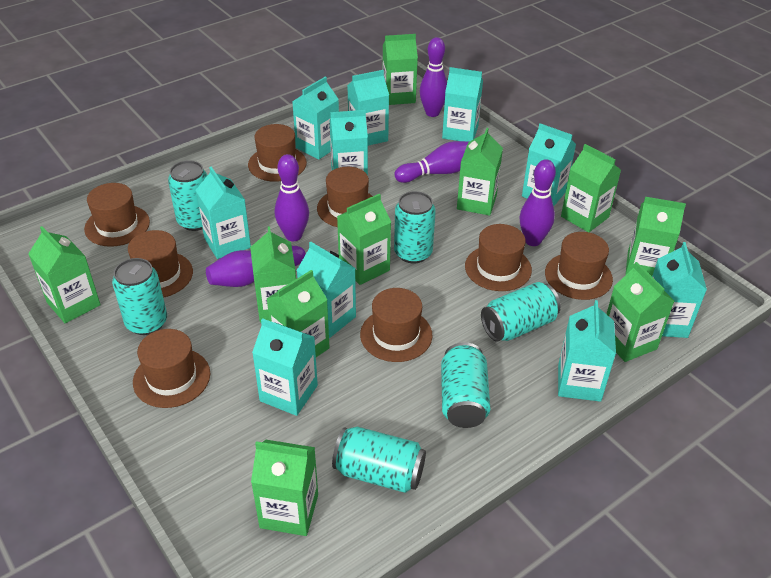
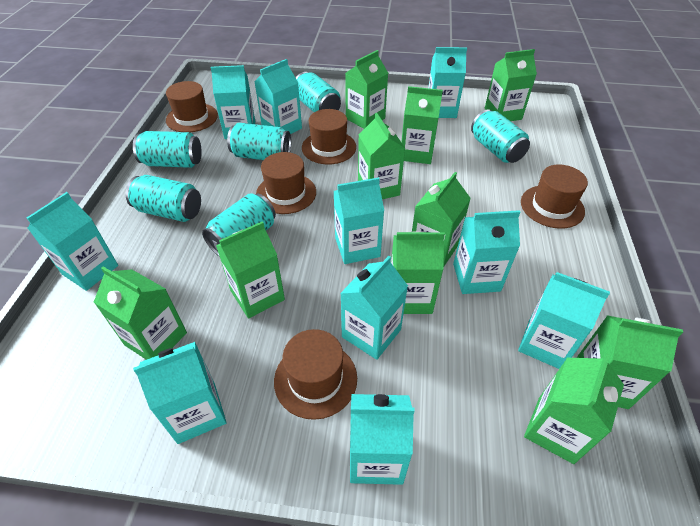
brown hat: 8 -> 5
purple bowling pin: 5 -> 0

